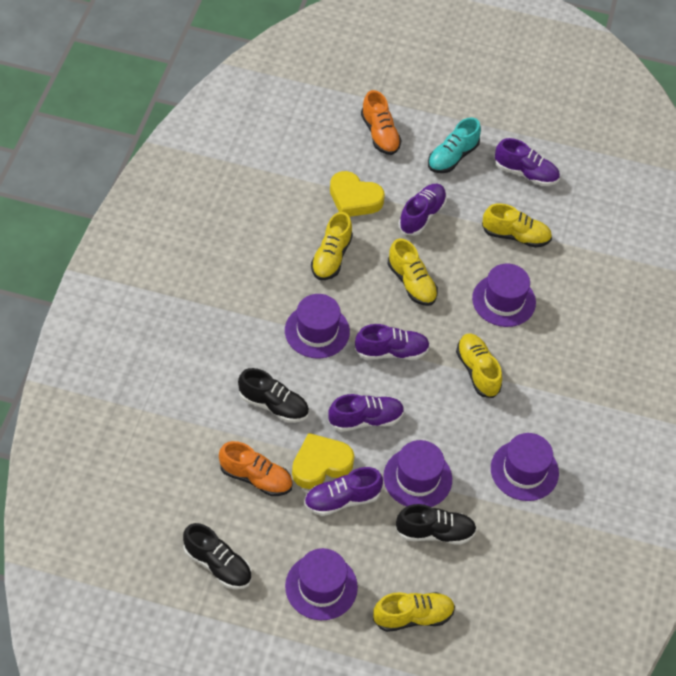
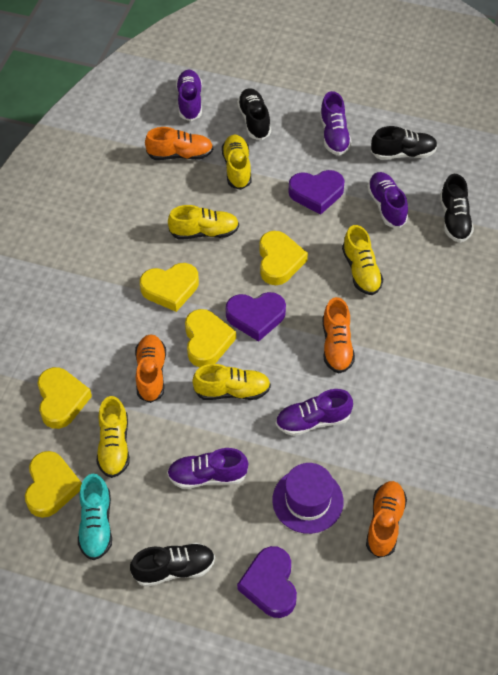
black shoe: 3 -> 4
orange shoe: 2 -> 4
purple hat: 5 -> 1
purple heart: 0 -> 3
yellow heart: 2 -> 5

